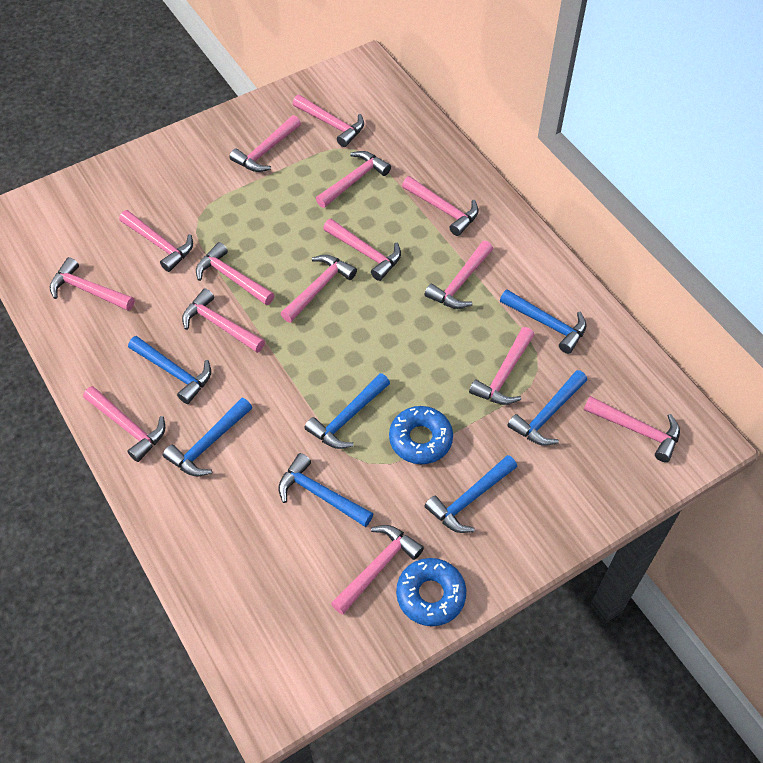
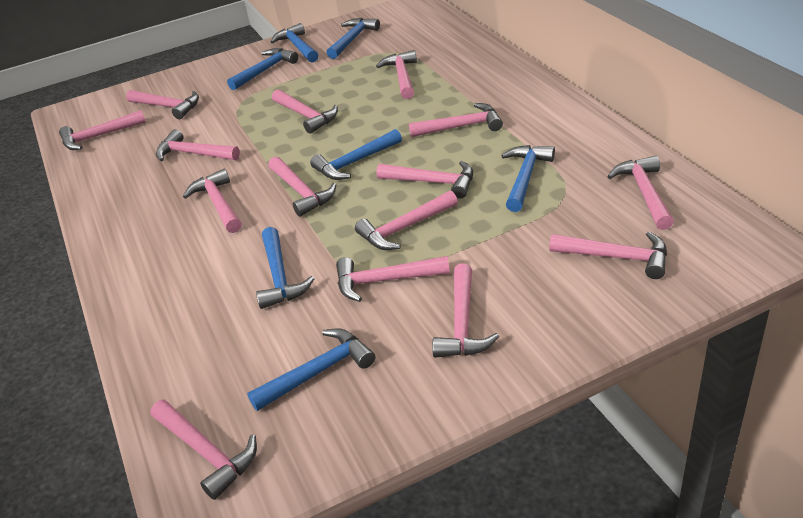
blue donut: 2 -> 0

